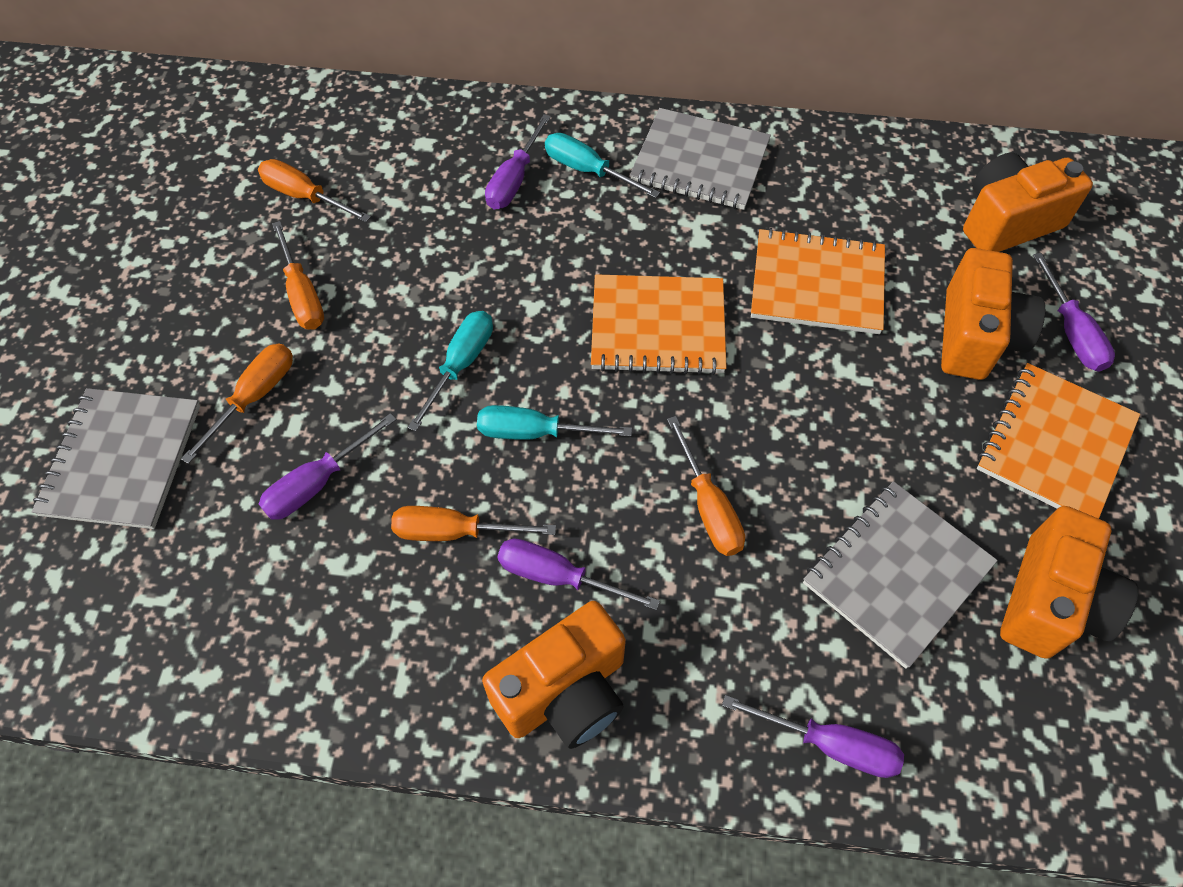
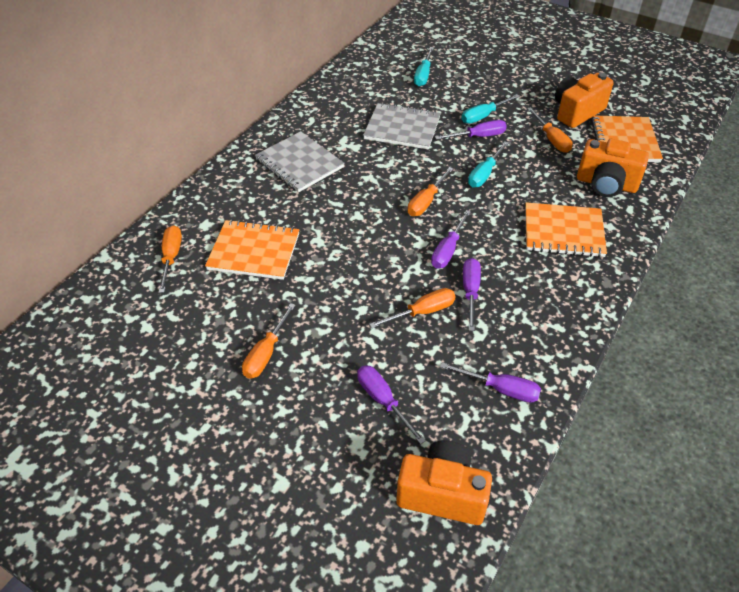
grey notebook: 3 -> 2
orange camera: 4 -> 3

